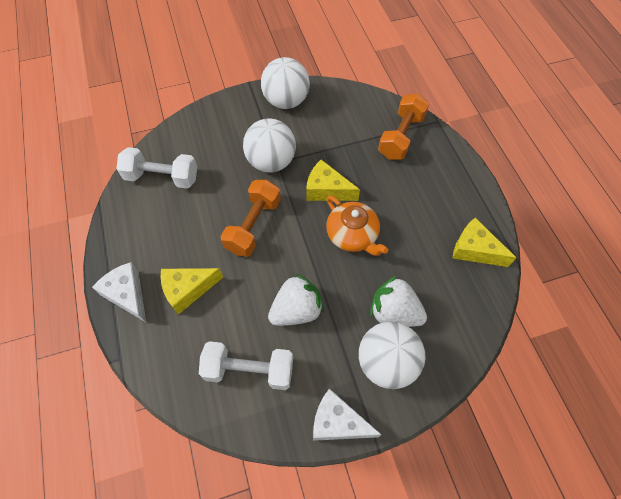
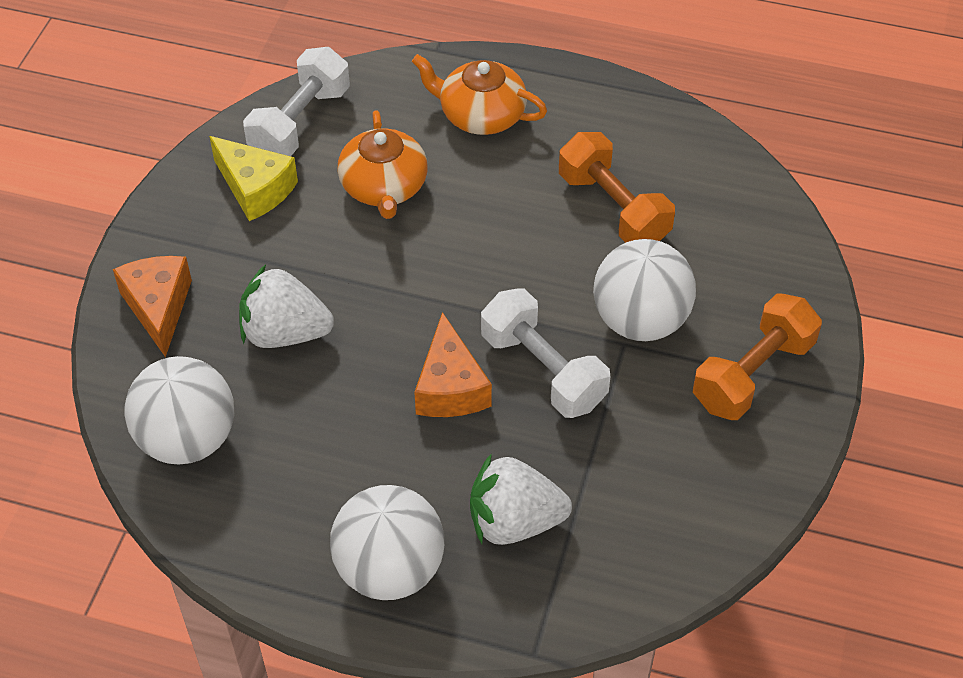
orange cheese: 0 -> 2
orange teapot: 1 -> 2
white cheese: 2 -> 0
yellow cheese: 3 -> 1

